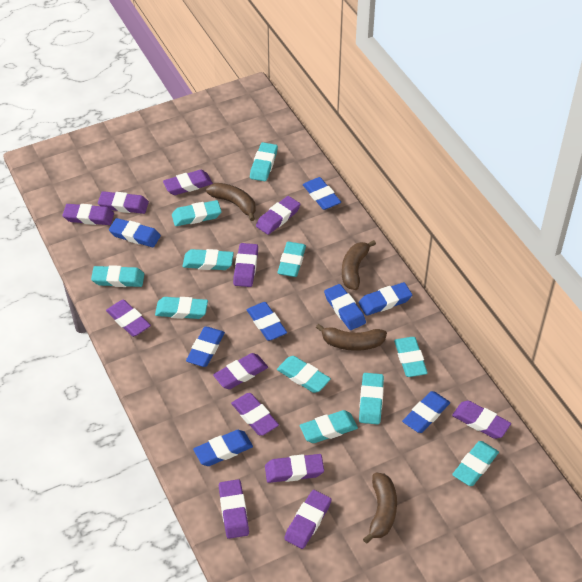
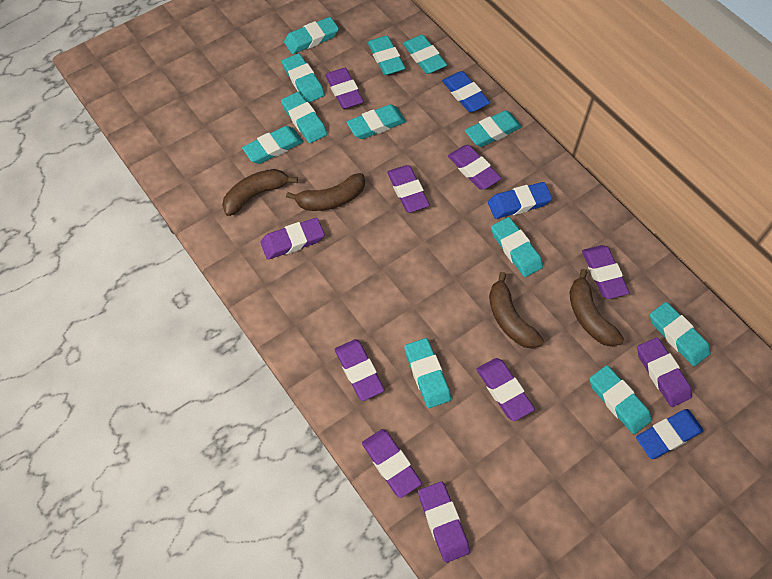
blue eraser: 8 -> 3
purple eraser: 12 -> 10
turquoise eraser: 11 -> 12

